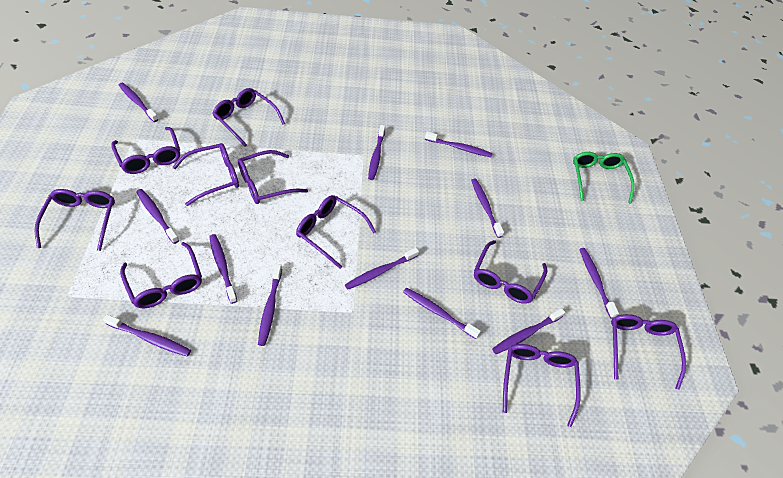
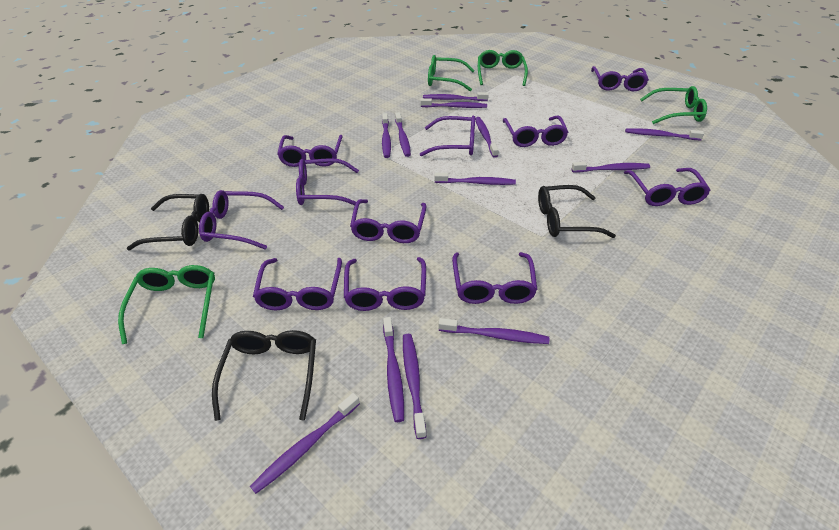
black glasses: 0 -> 3
green glasses: 1 -> 4
purple glasses: 10 -> 11

